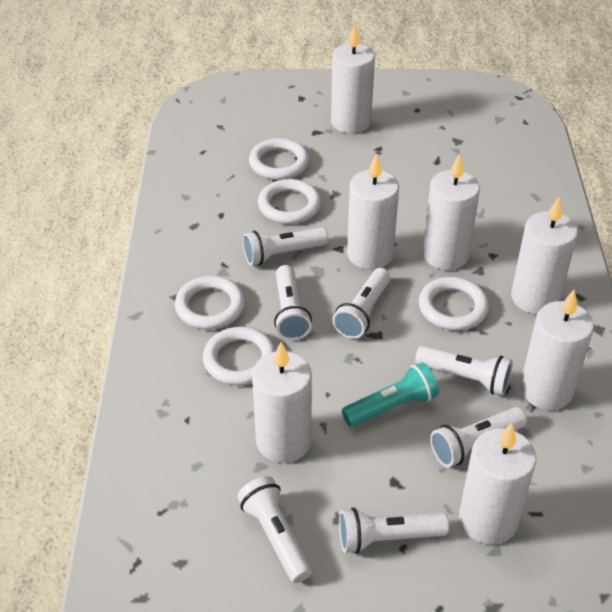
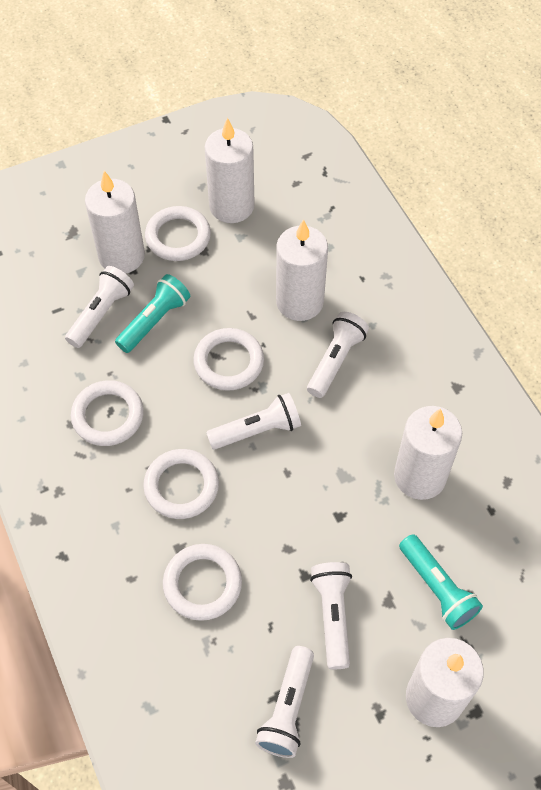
turquoise flashlight: 1 -> 2
white candle: 7 -> 5
white flashlight: 7 -> 5

